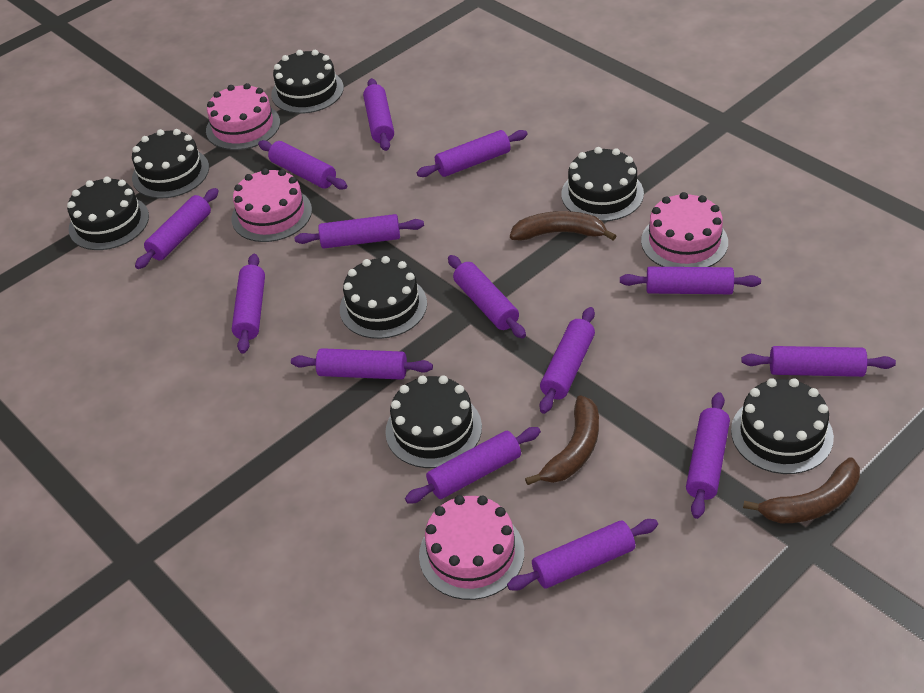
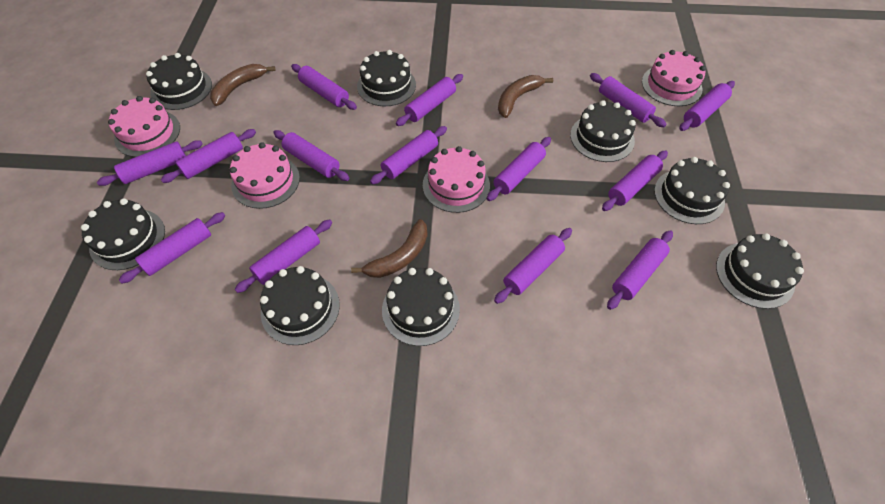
black cake: 7 -> 8

